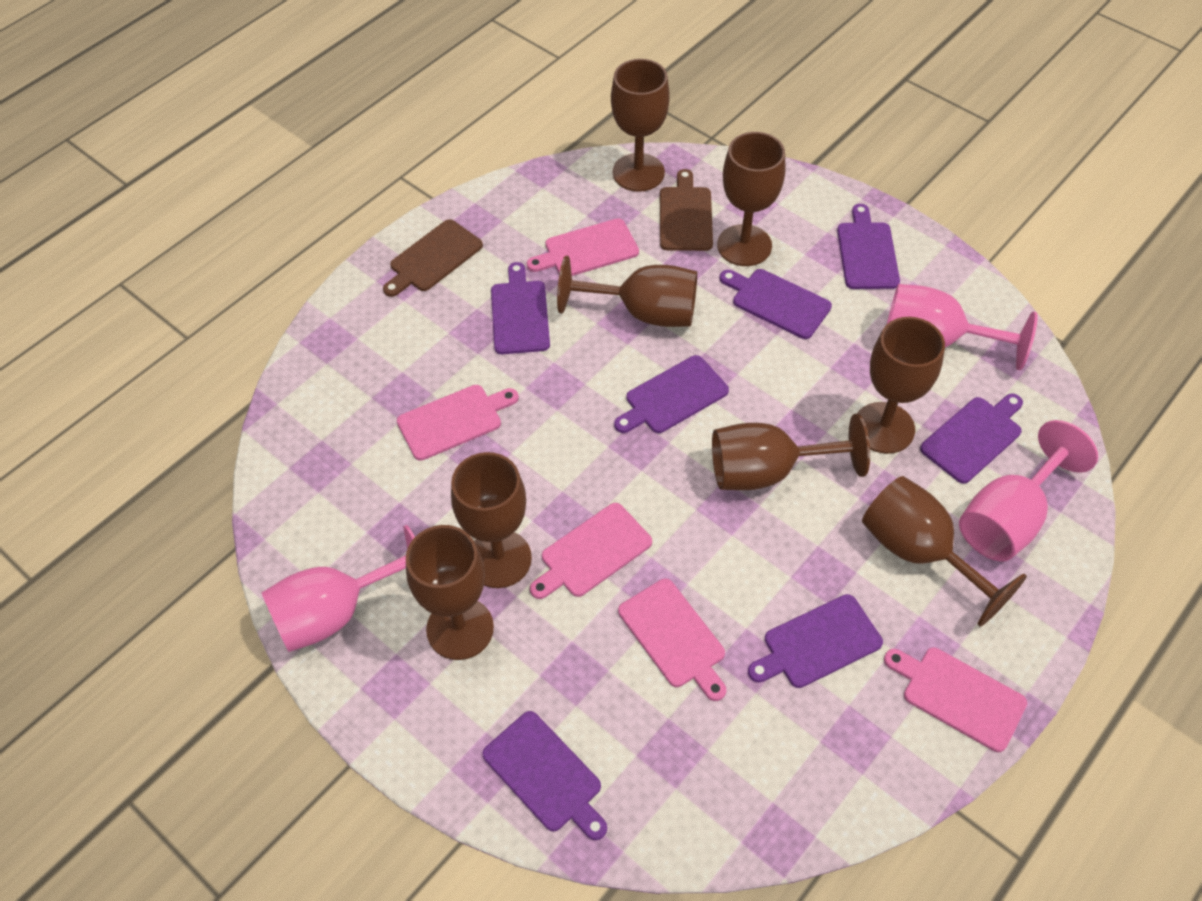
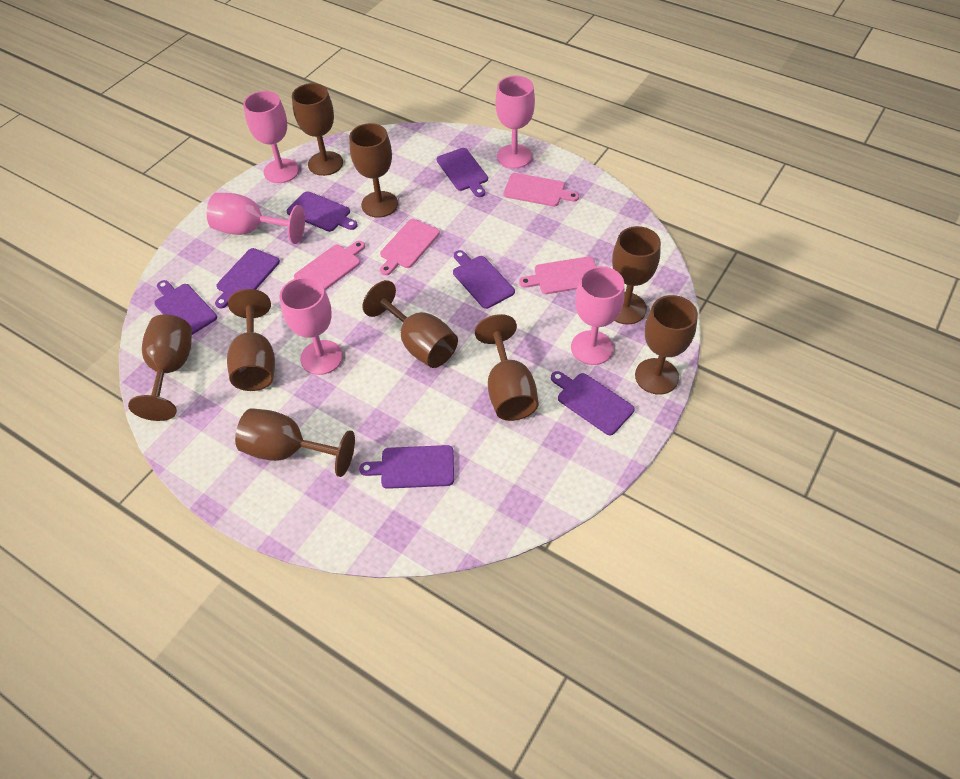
brown cutting board: 2 -> 0
brown goblet: 8 -> 9
pink cutting board: 5 -> 4
pink goblet: 3 -> 5

